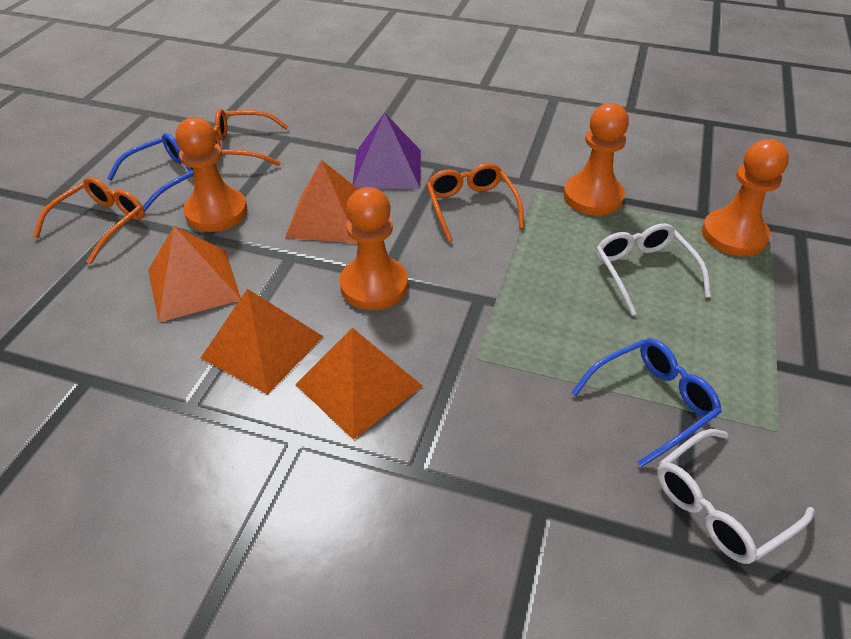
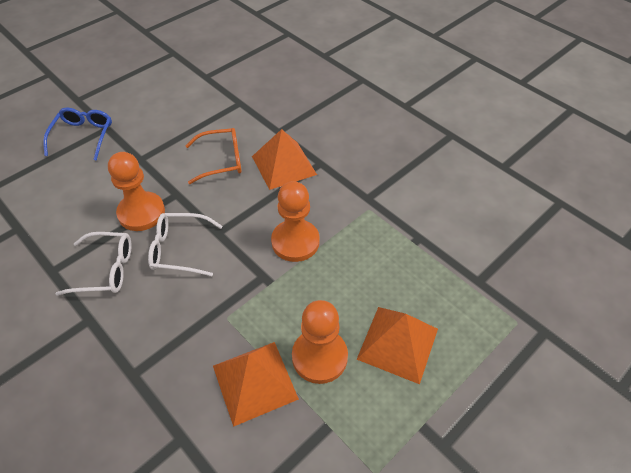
blue glasses: 2 -> 1
orange glasses: 3 -> 1
orange pawn: 4 -> 3
orange pyramid: 4 -> 3
purple pyramid: 1 -> 0

